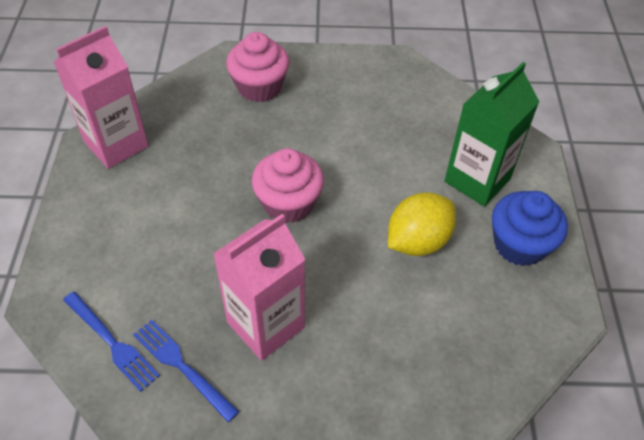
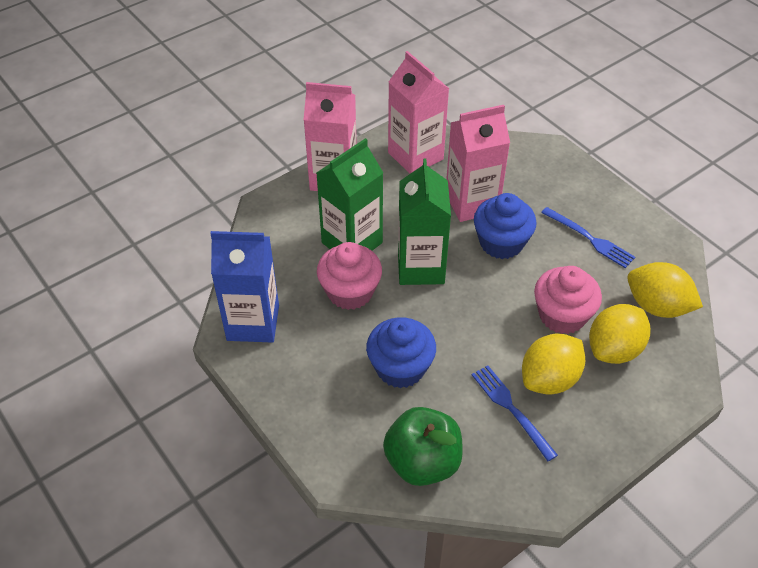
blue carton: 0 -> 1
blue cupcake: 1 -> 2
green apple: 0 -> 1
green carton: 1 -> 2
pink carton: 2 -> 3
yellow lemon: 1 -> 3

